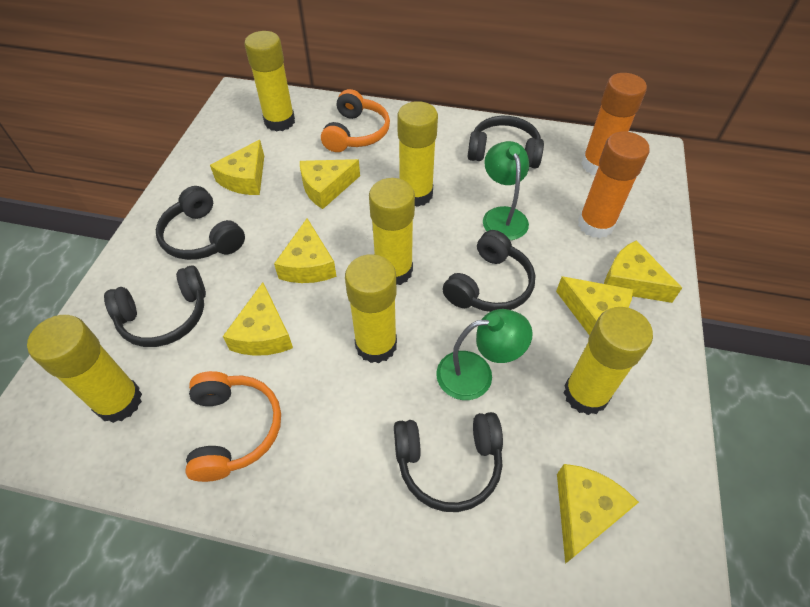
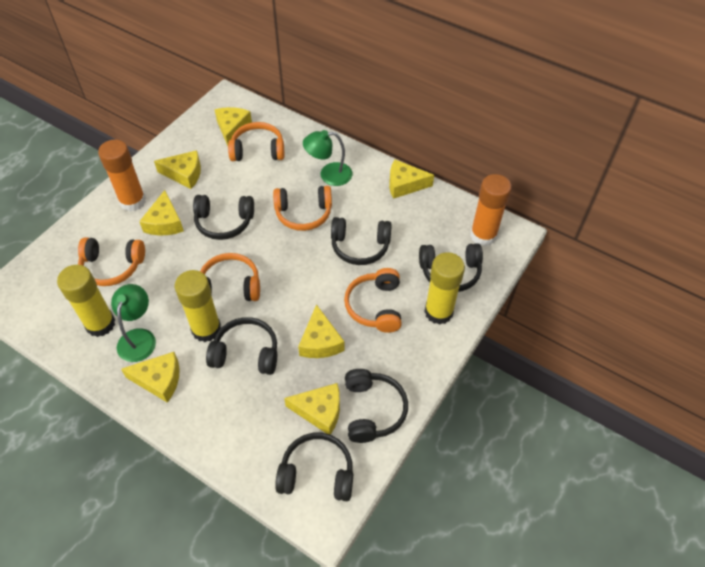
black headphones: 5 -> 6
orange headphones: 2 -> 5
yellow glue stick: 6 -> 3

